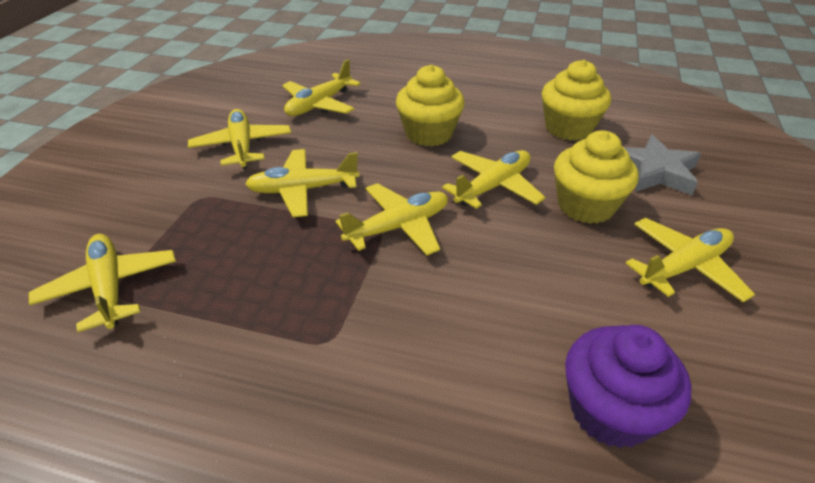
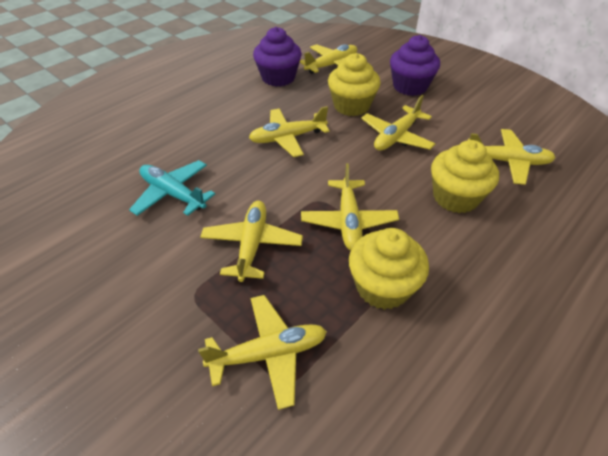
grey star: 1 -> 0
purple cupcake: 1 -> 2
turquoise plane: 0 -> 1

